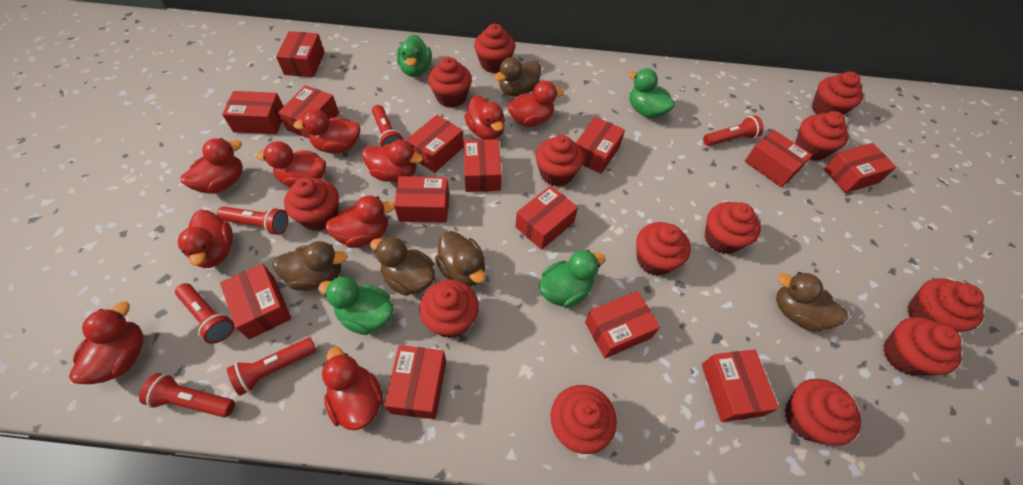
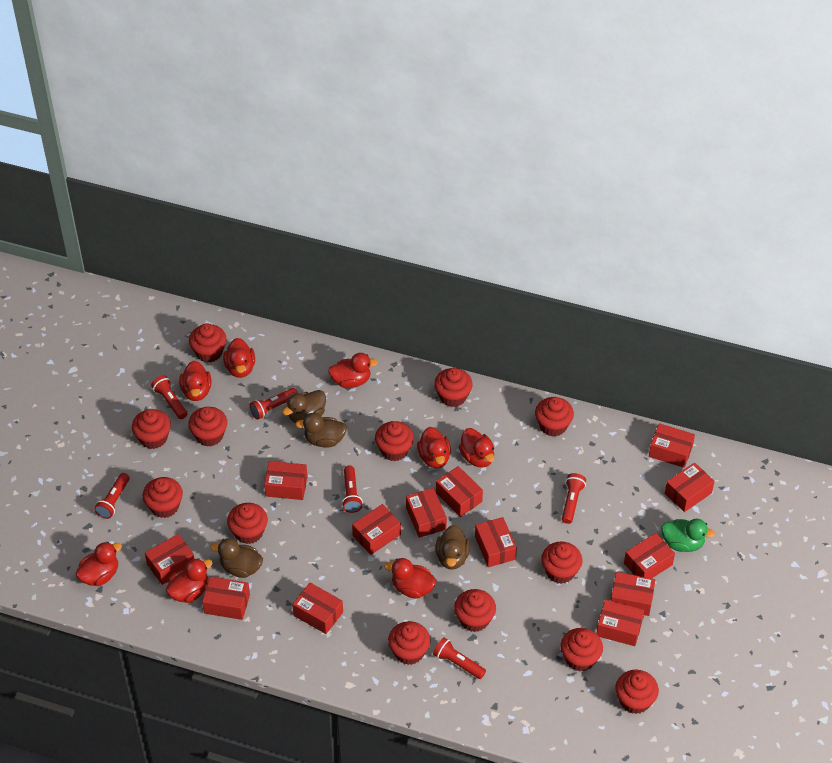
brown duck: 5 -> 4
green duck: 4 -> 1
red box: 14 -> 13
red duck: 10 -> 8

